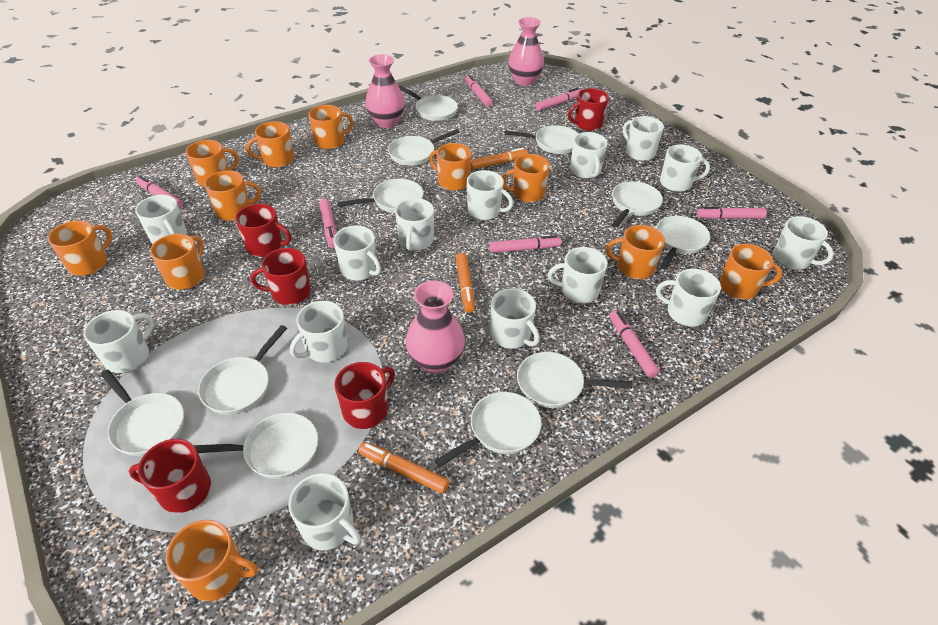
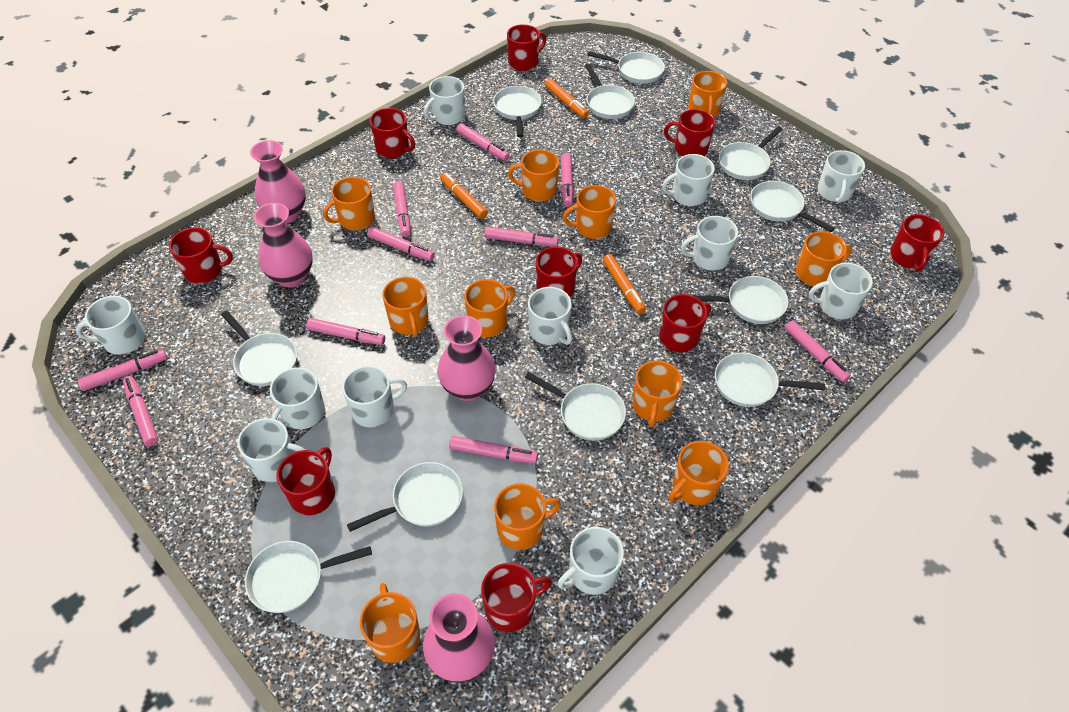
pink marker: 7 -> 10
pink vase: 3 -> 4
red mug: 5 -> 9
white mug: 14 -> 11

